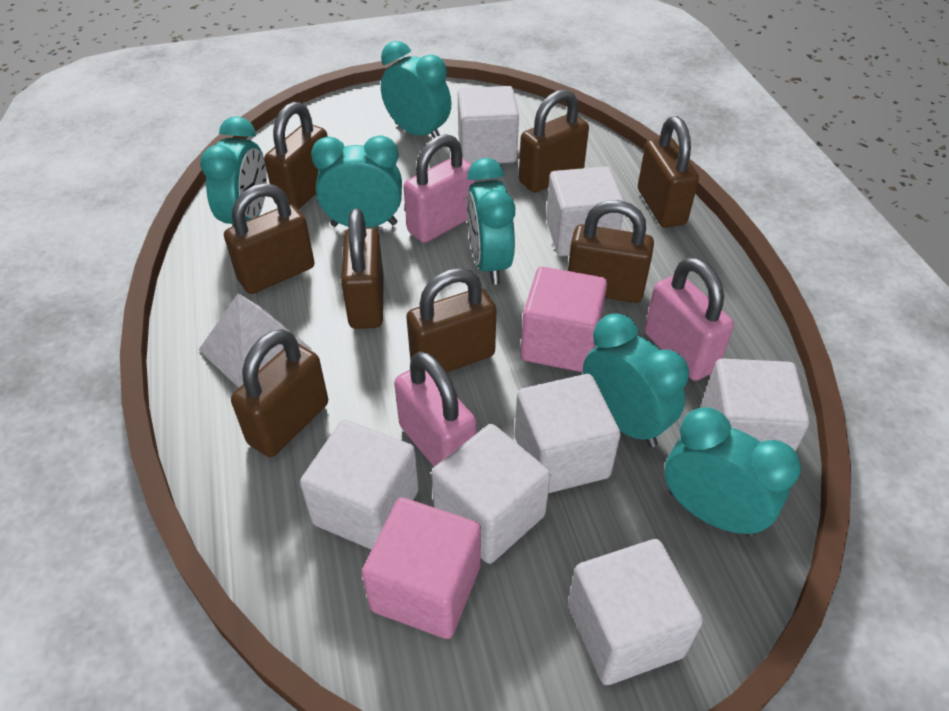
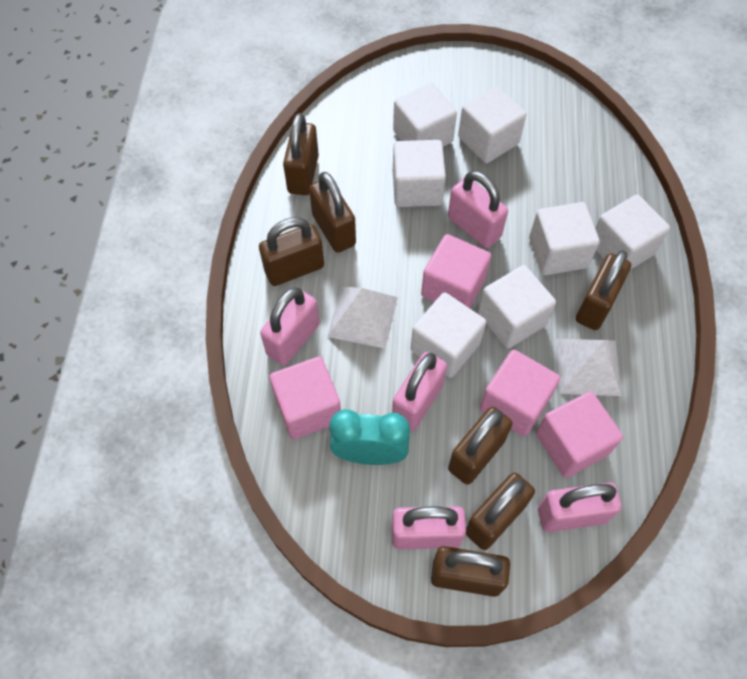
brown padlock: 8 -> 7
pink cube: 2 -> 4
pink padlock: 3 -> 5
turquoise clock: 6 -> 1
white pyramid: 1 -> 2

